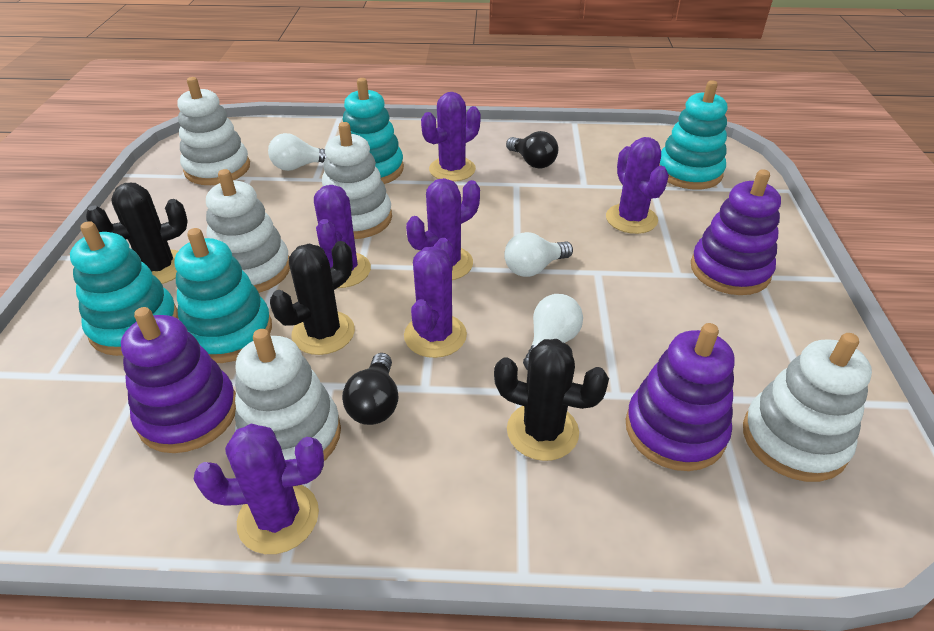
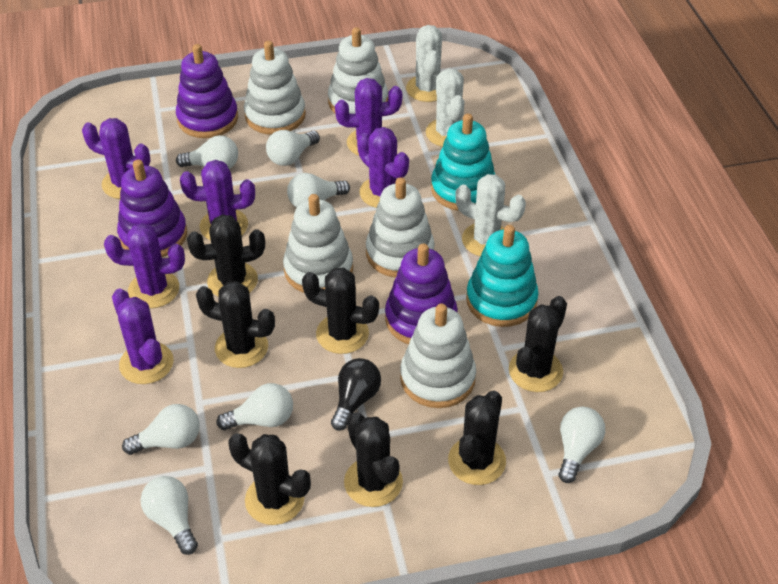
black cactus: 3 -> 7
black light bulb: 2 -> 1
turquoise stacking toy: 4 -> 2
white cactus: 0 -> 3
white light bulb: 3 -> 7

